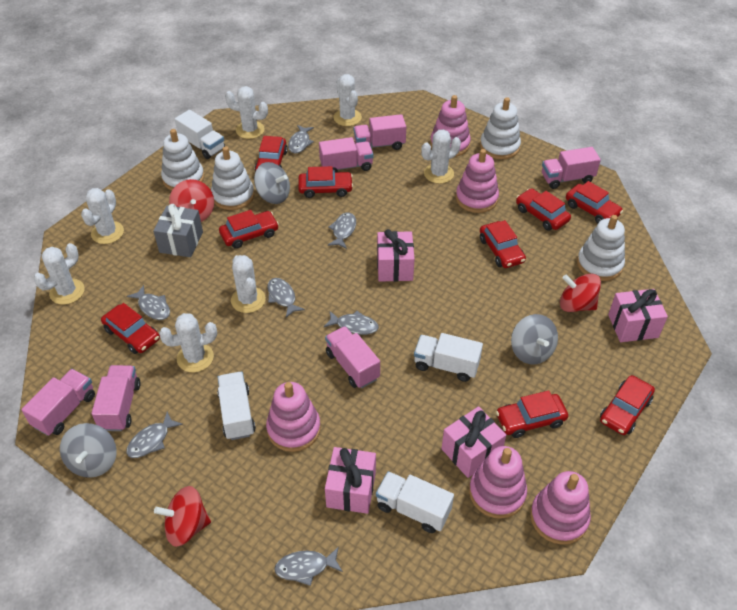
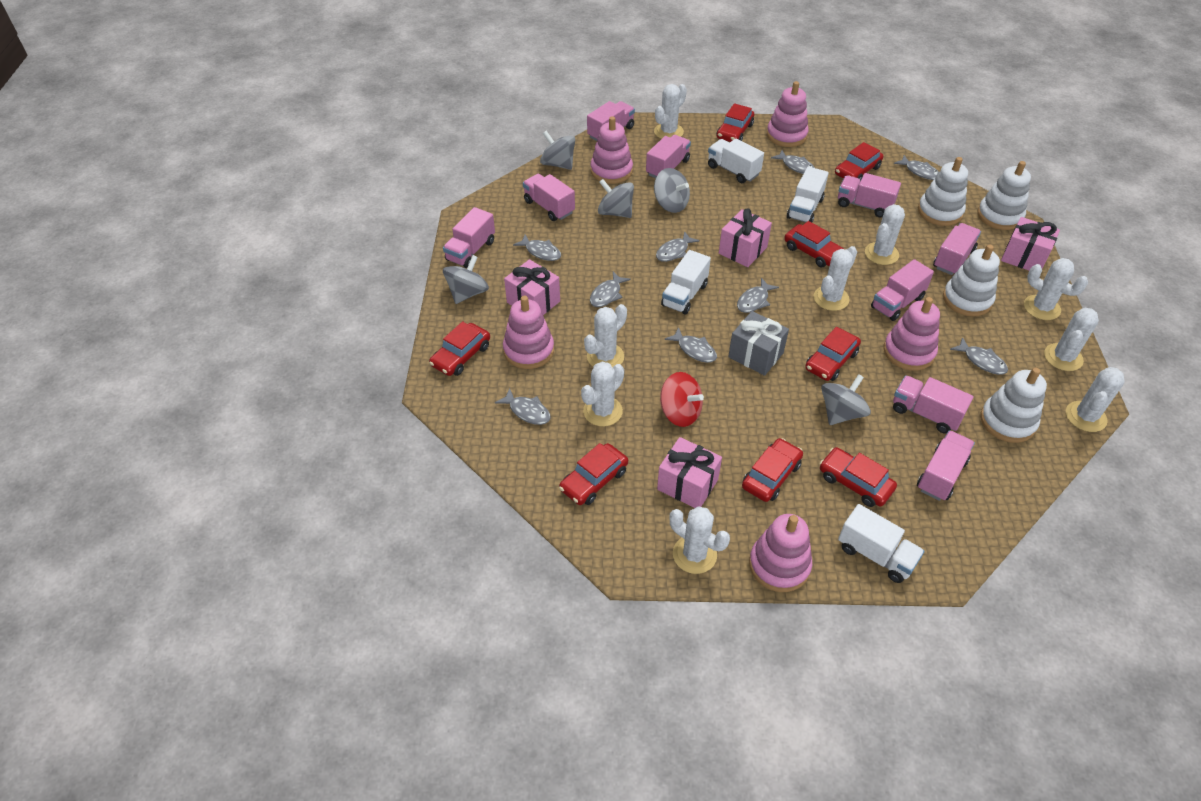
grey fish: 7 -> 9
grey spinning top: 3 -> 5
pink truck: 6 -> 9
red car: 9 -> 8
red spinning top: 3 -> 1
white cactus: 7 -> 9

